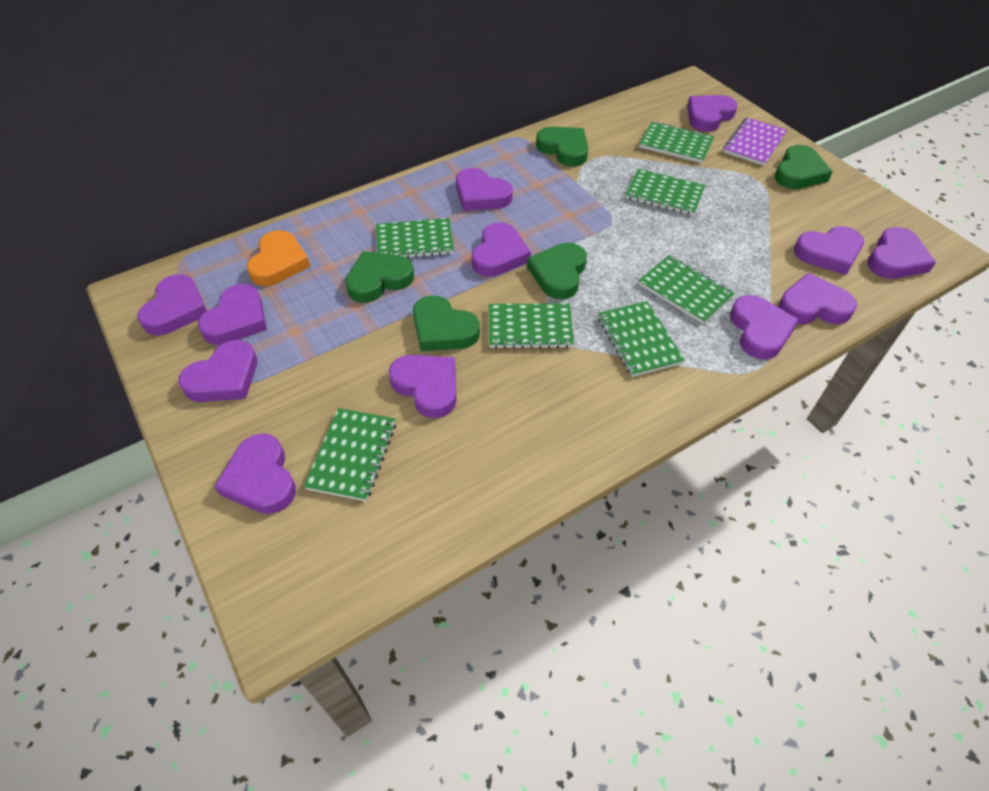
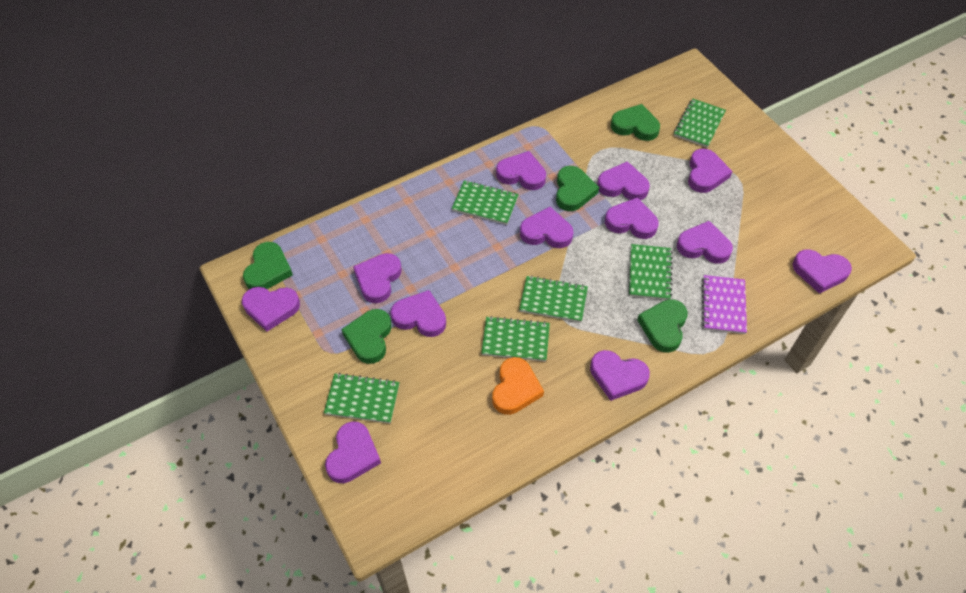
green notebook: 7 -> 6

